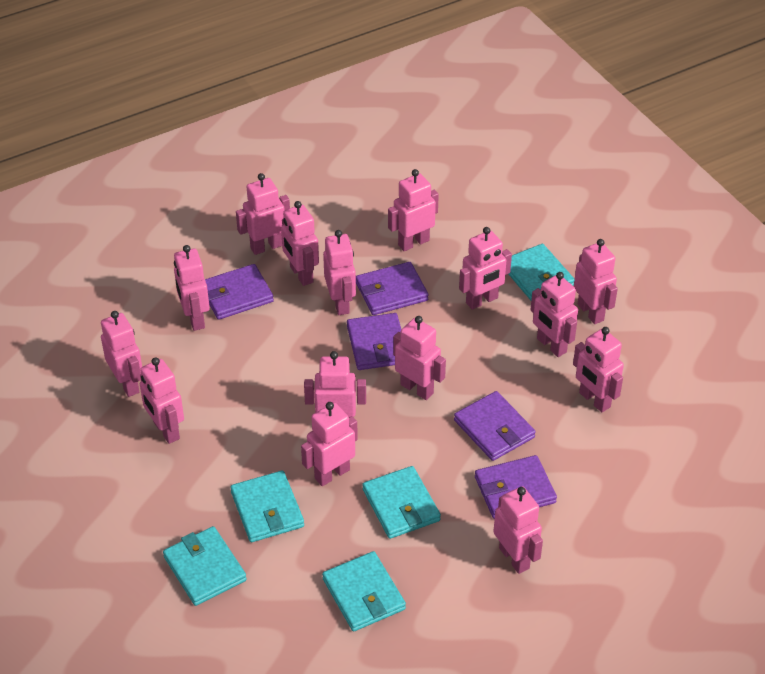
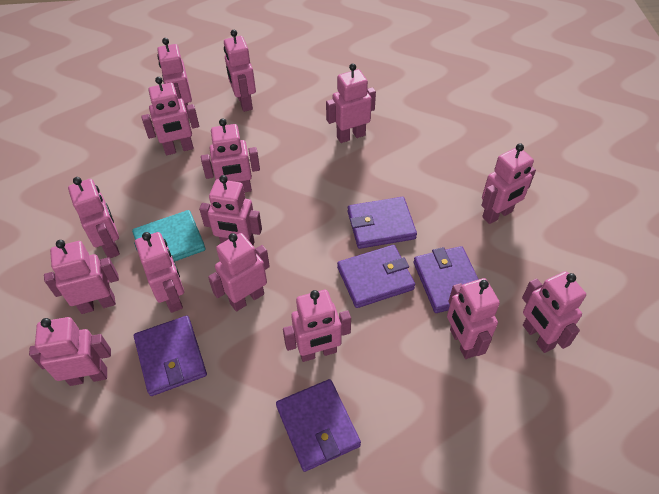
turquoise wallet: 5 -> 1

